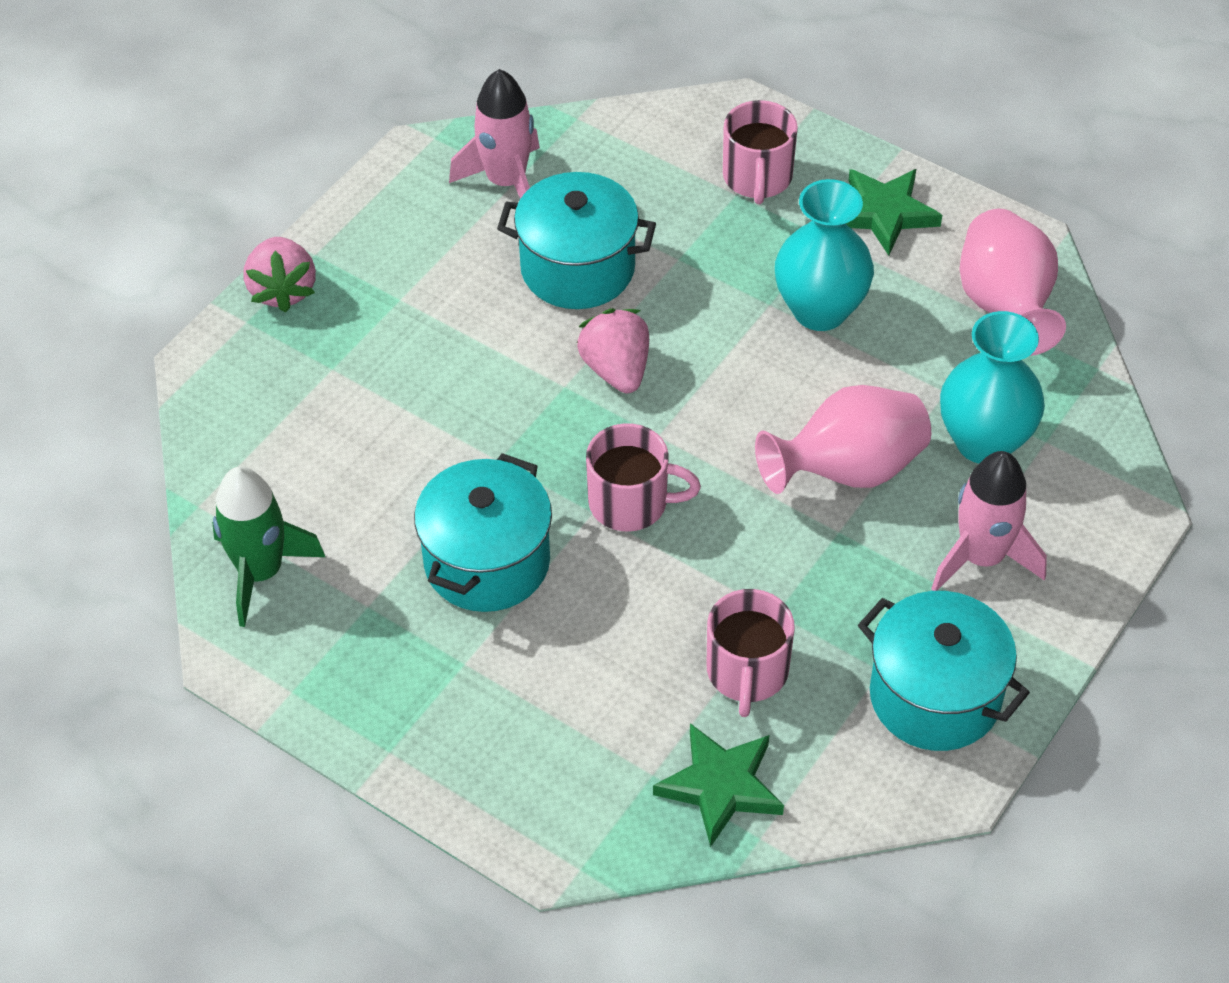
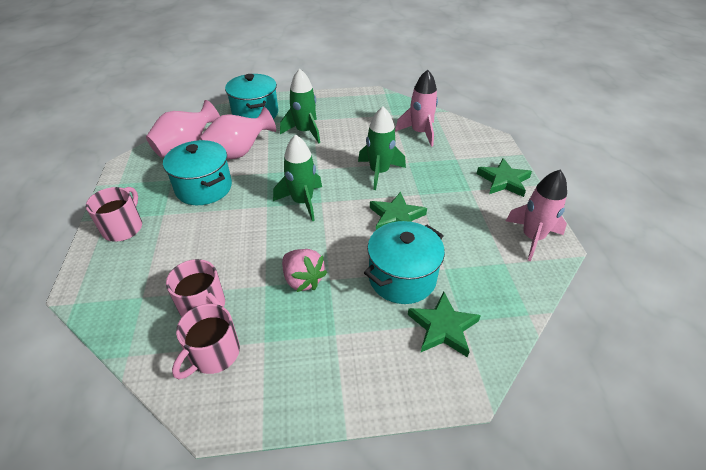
green rocket: 1 -> 3
green star: 2 -> 3
pink strawberry: 2 -> 1
turquoise vase: 2 -> 0

